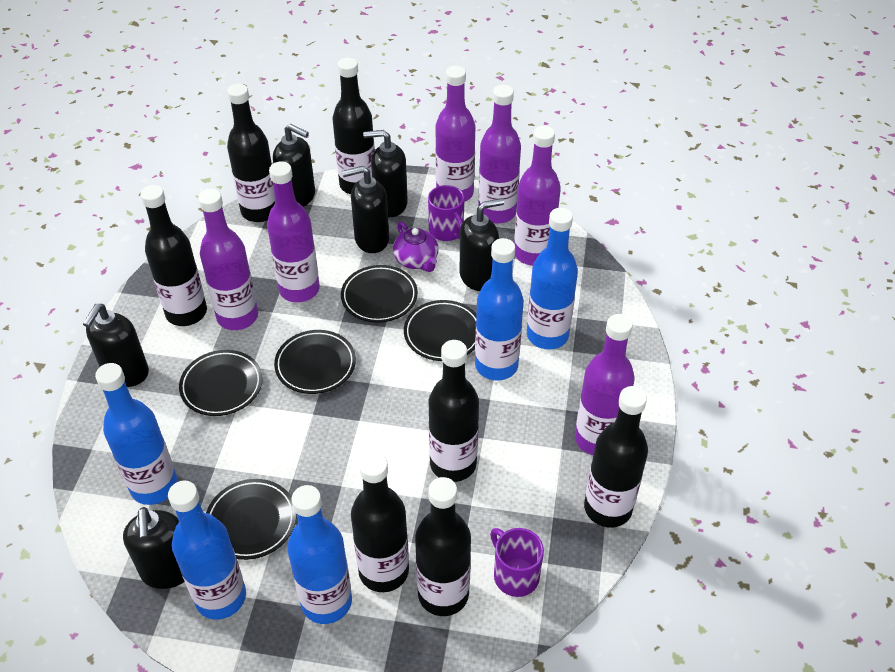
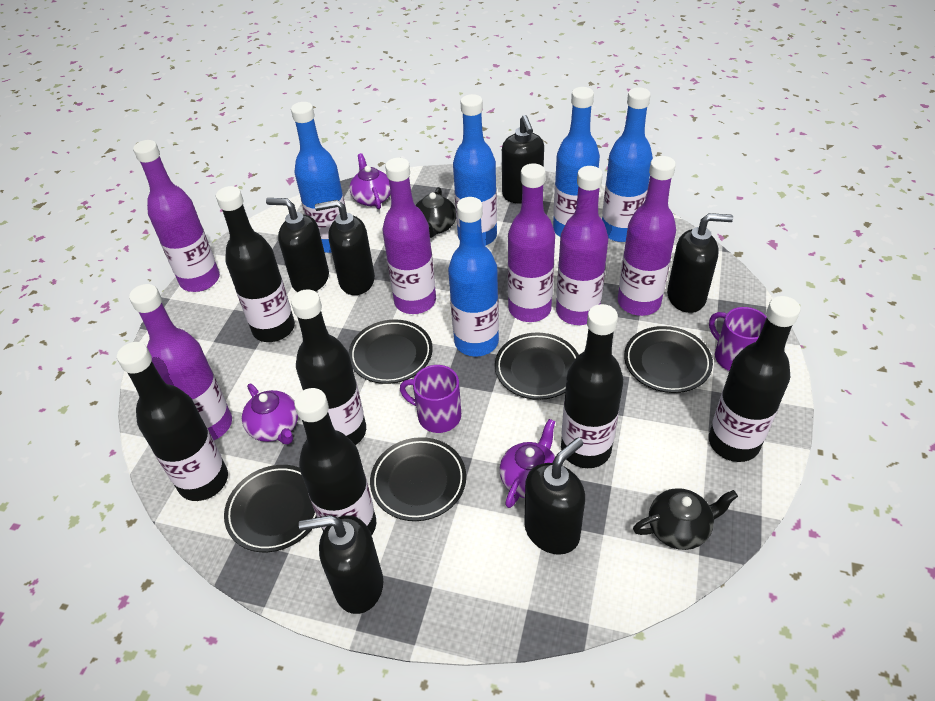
black bottle: 7 -> 6
black teapot: 0 -> 2
purple teapot: 1 -> 3

